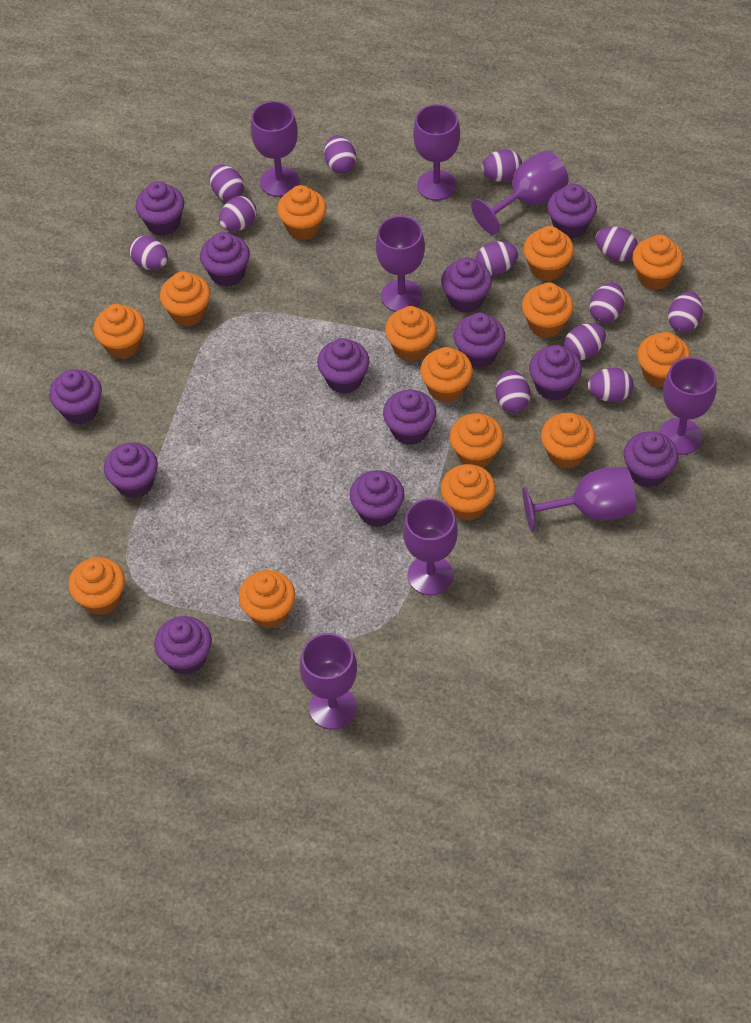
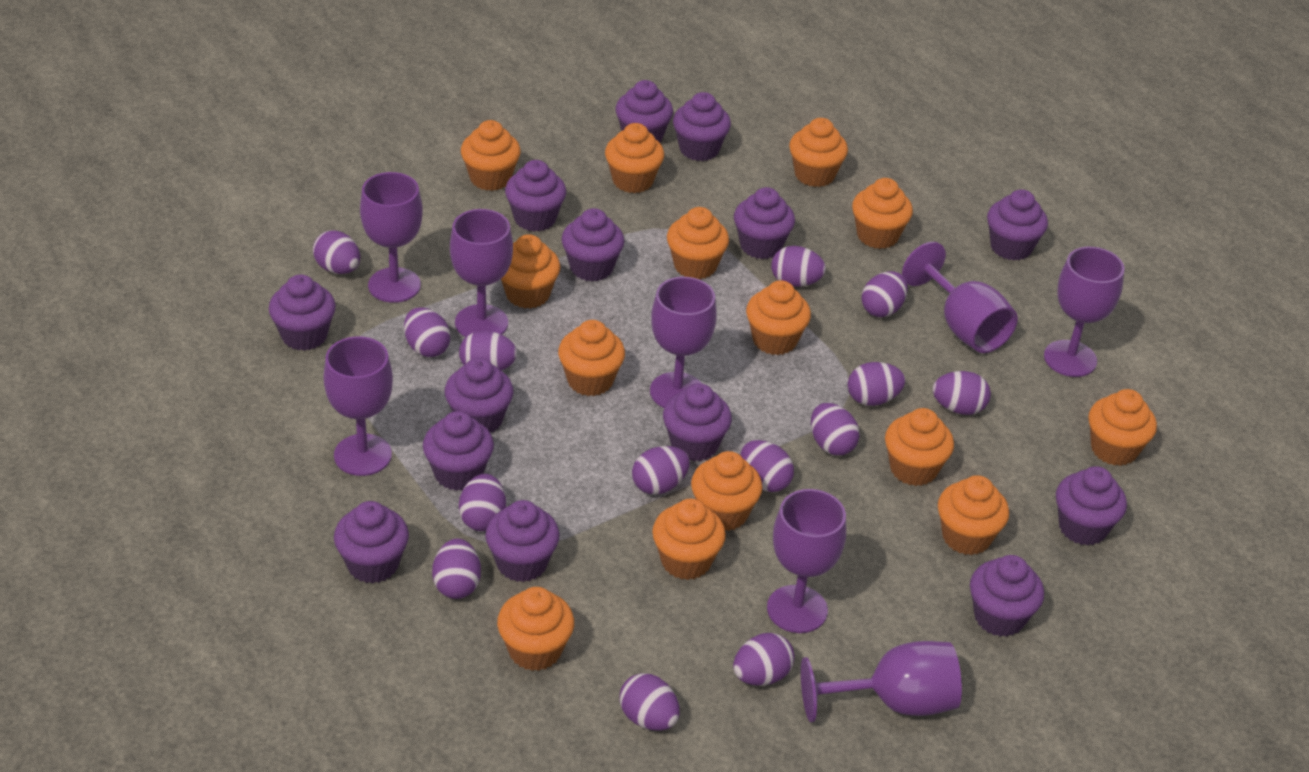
purple cupcake: 13 -> 14
purple egg: 12 -> 14

